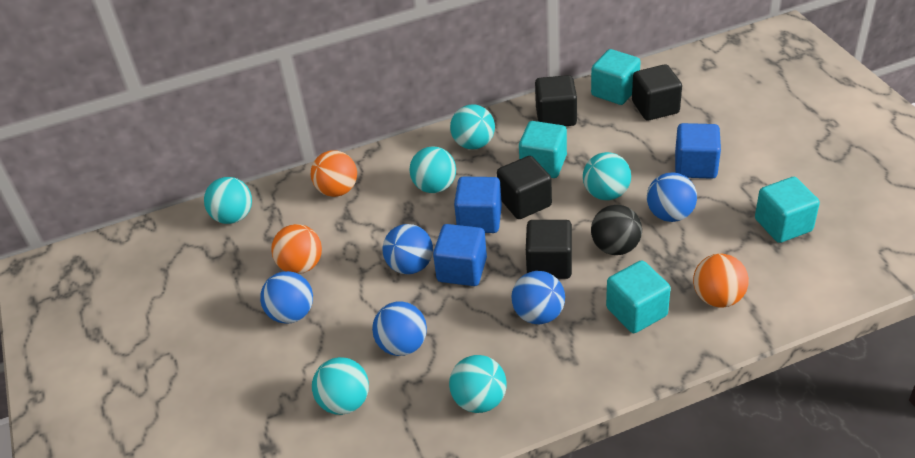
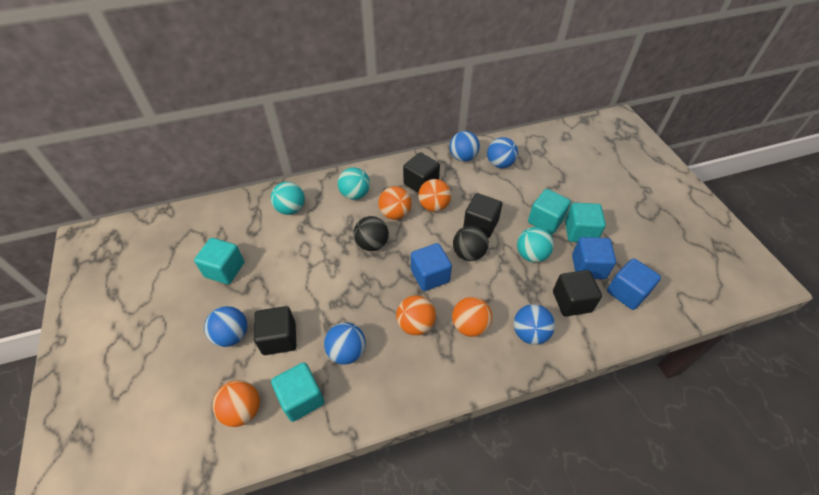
black ball: 1 -> 2
orange ball: 3 -> 5
turquoise ball: 6 -> 3

